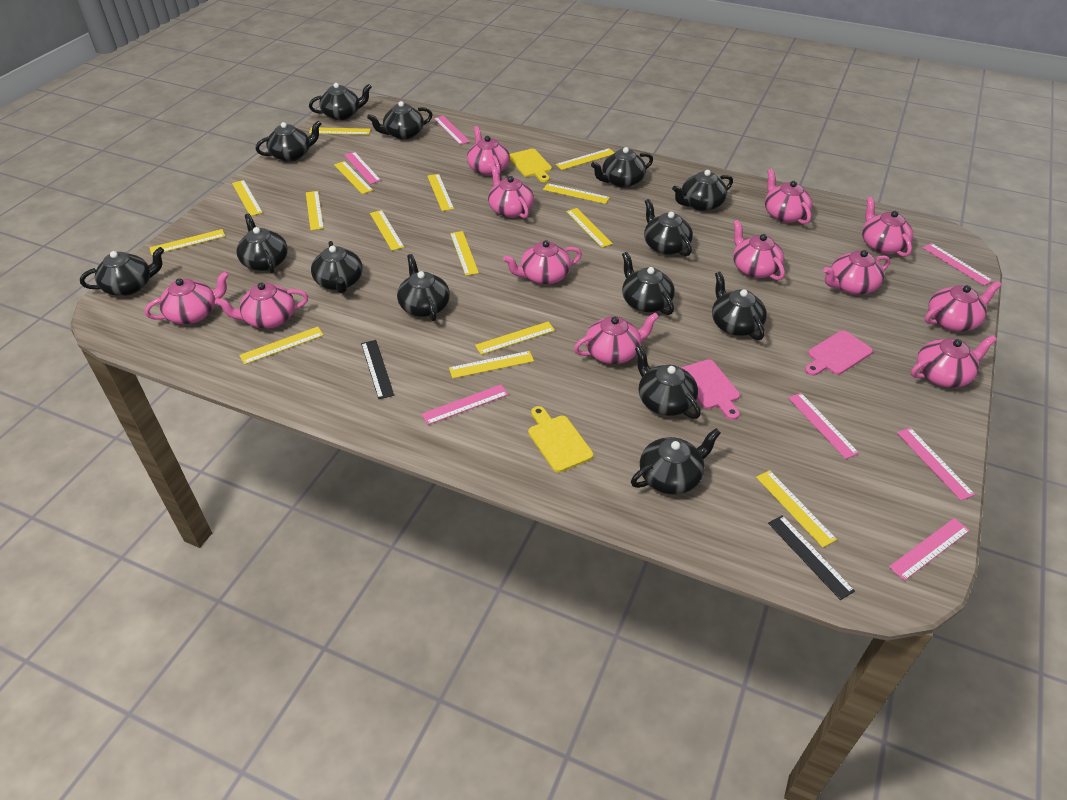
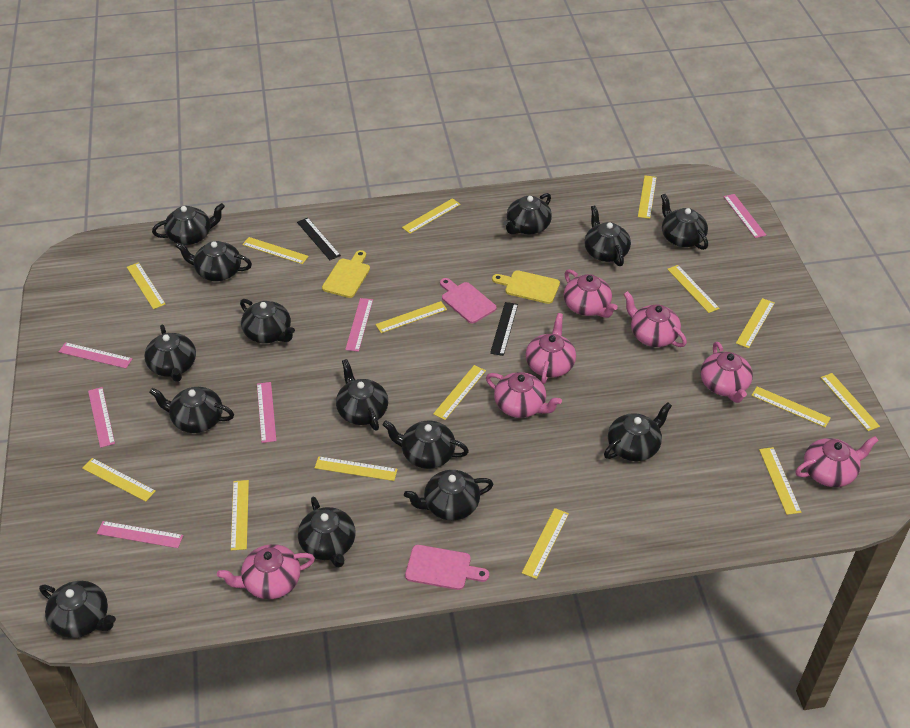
pink ruler: 7 -> 6
pink teapot: 12 -> 7

